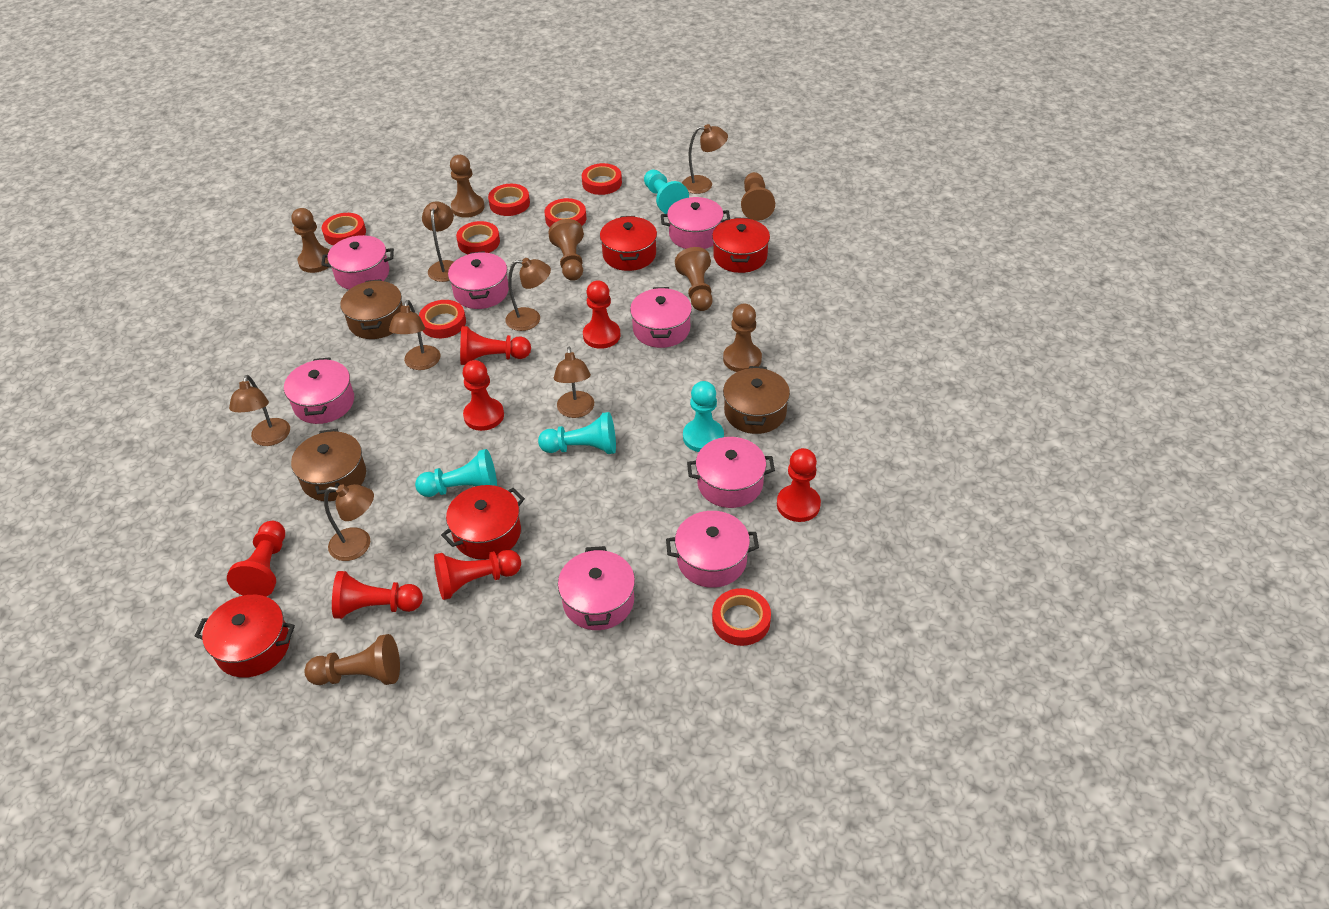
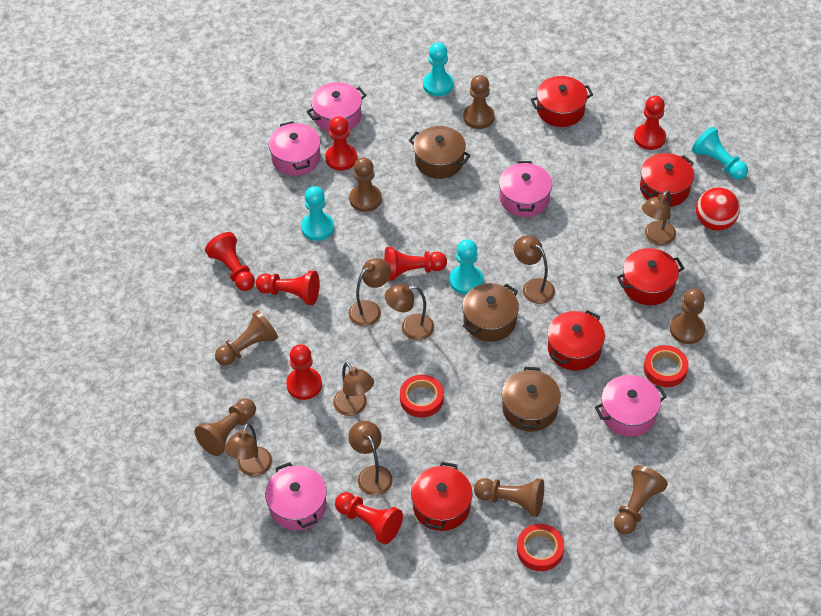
pink pot: 8 -> 5
red ball: 0 -> 1
red pot: 4 -> 5
red tape: 7 -> 3

